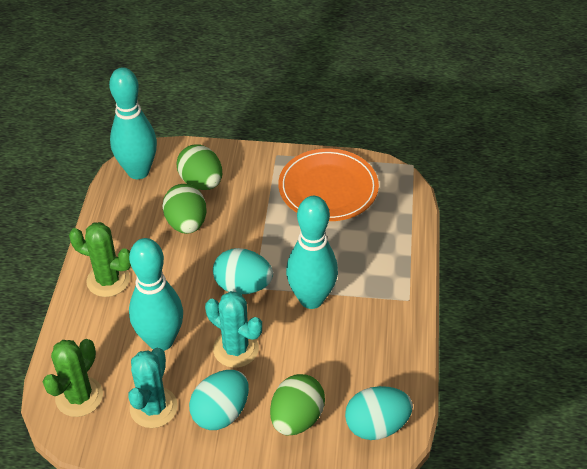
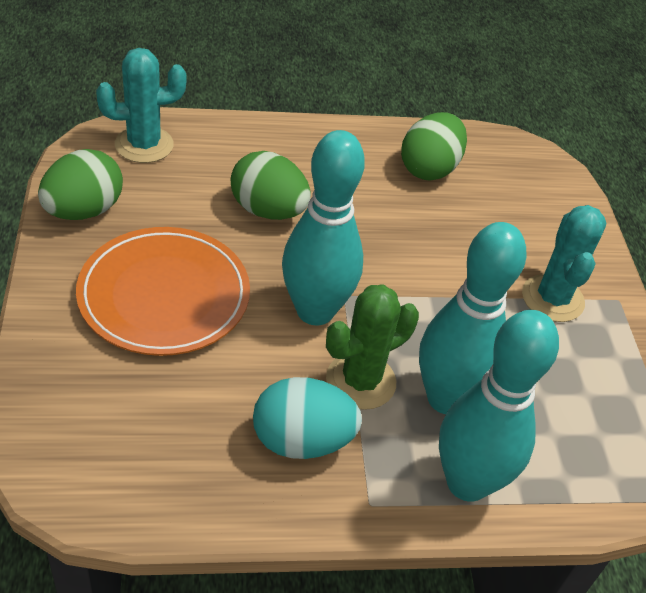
green cactus: 2 -> 1
turquoise egg: 3 -> 1

